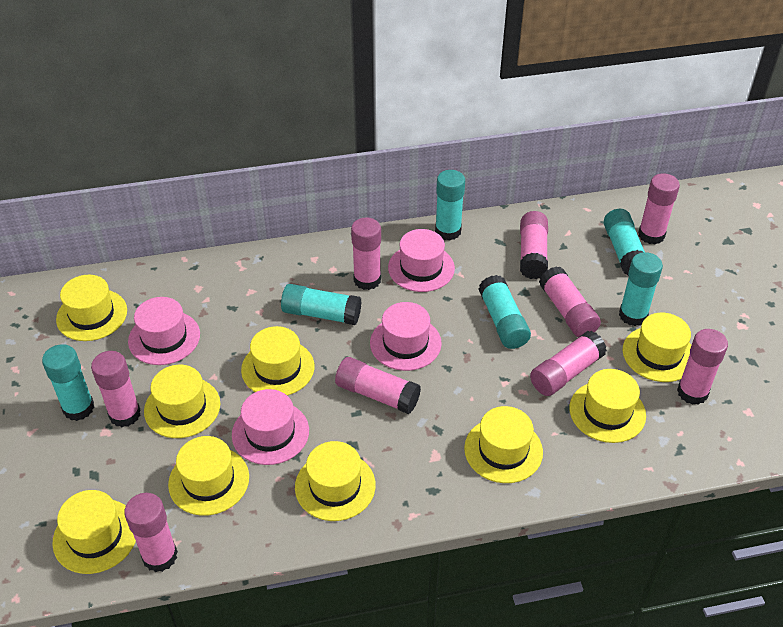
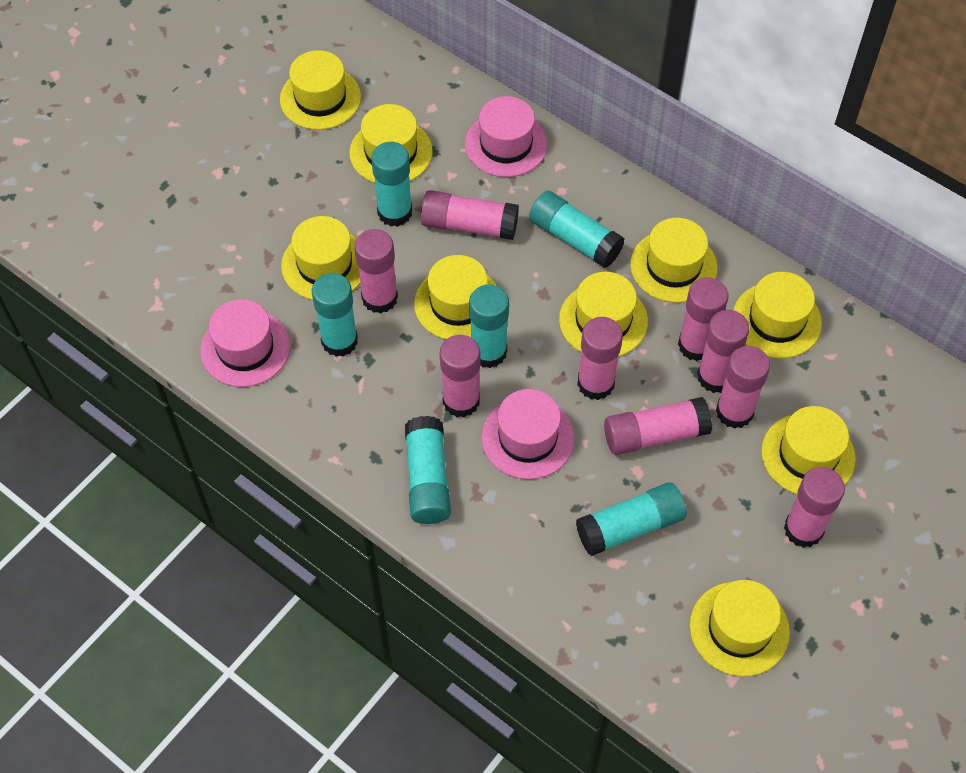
pink hat: 4 -> 3

